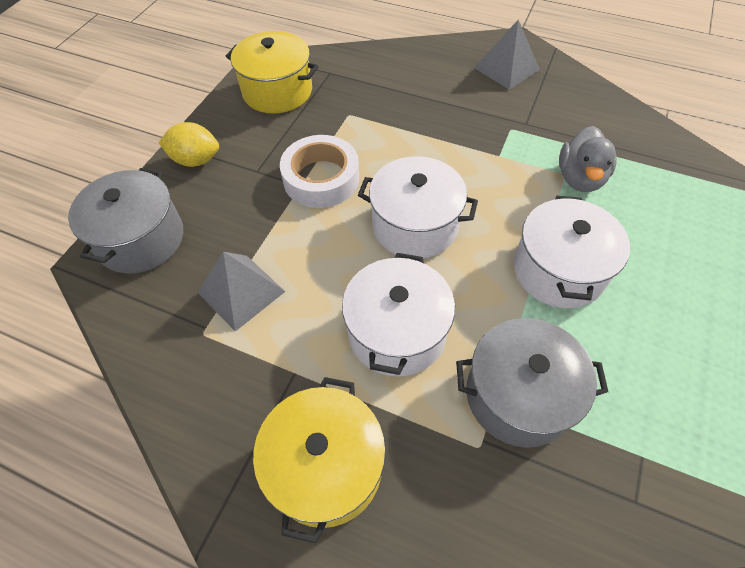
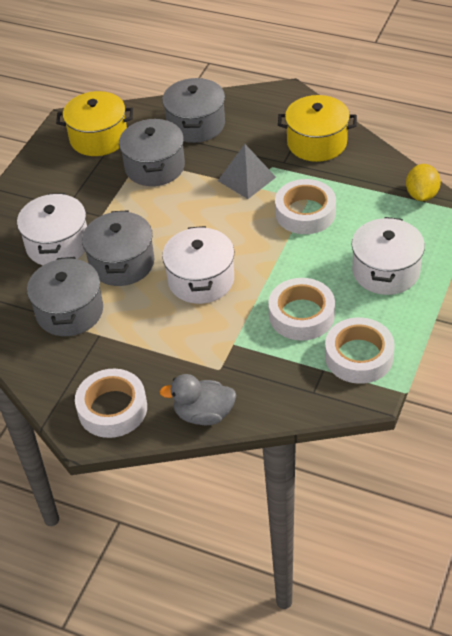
grey pot: 2 -> 4
grey pyramid: 2 -> 1
white tape: 1 -> 4

